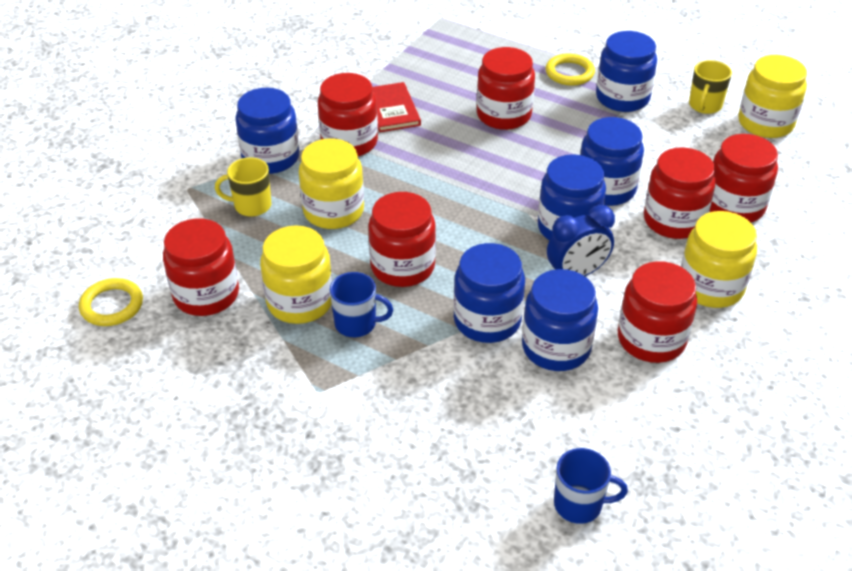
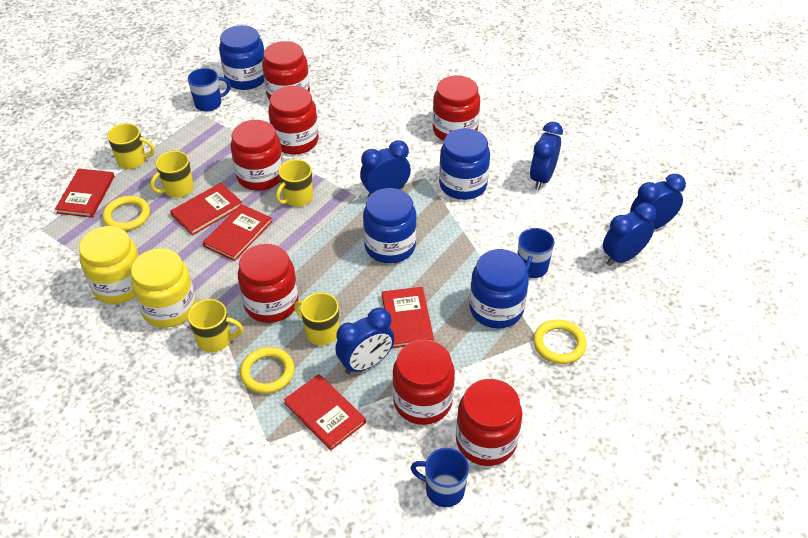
blue clock: 1 -> 5
blue jar: 6 -> 4
blue mug: 2 -> 3
red book: 1 -> 5
yellow jar: 4 -> 2
yellow mug: 2 -> 5
yellow ring: 2 -> 3

